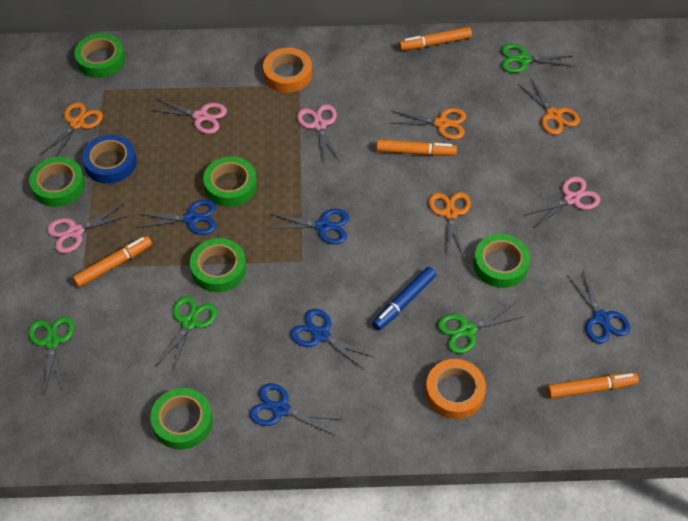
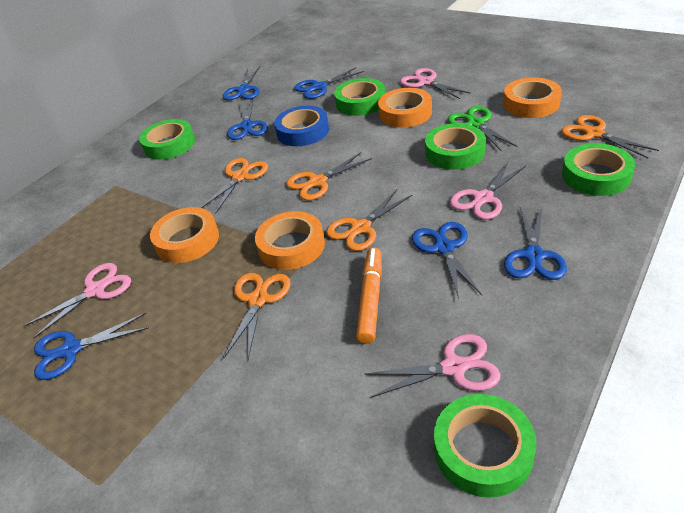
blue marker: 1 -> 0
blue scissors: 5 -> 6
green scissors: 4 -> 1
green tape: 6 -> 5
orange marker: 4 -> 1
orange scissors: 4 -> 5
orange tape: 2 -> 4

